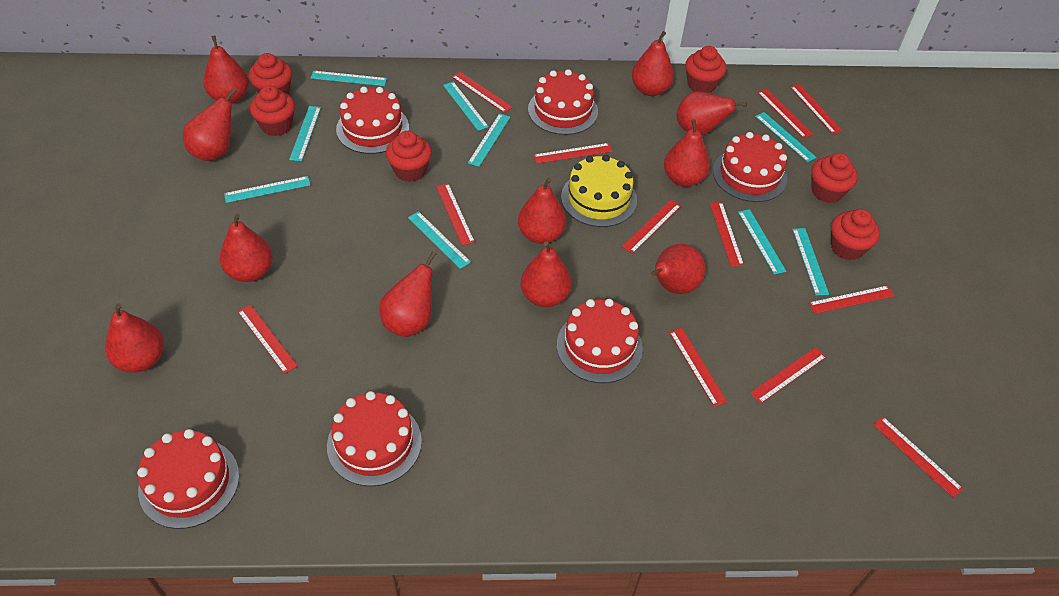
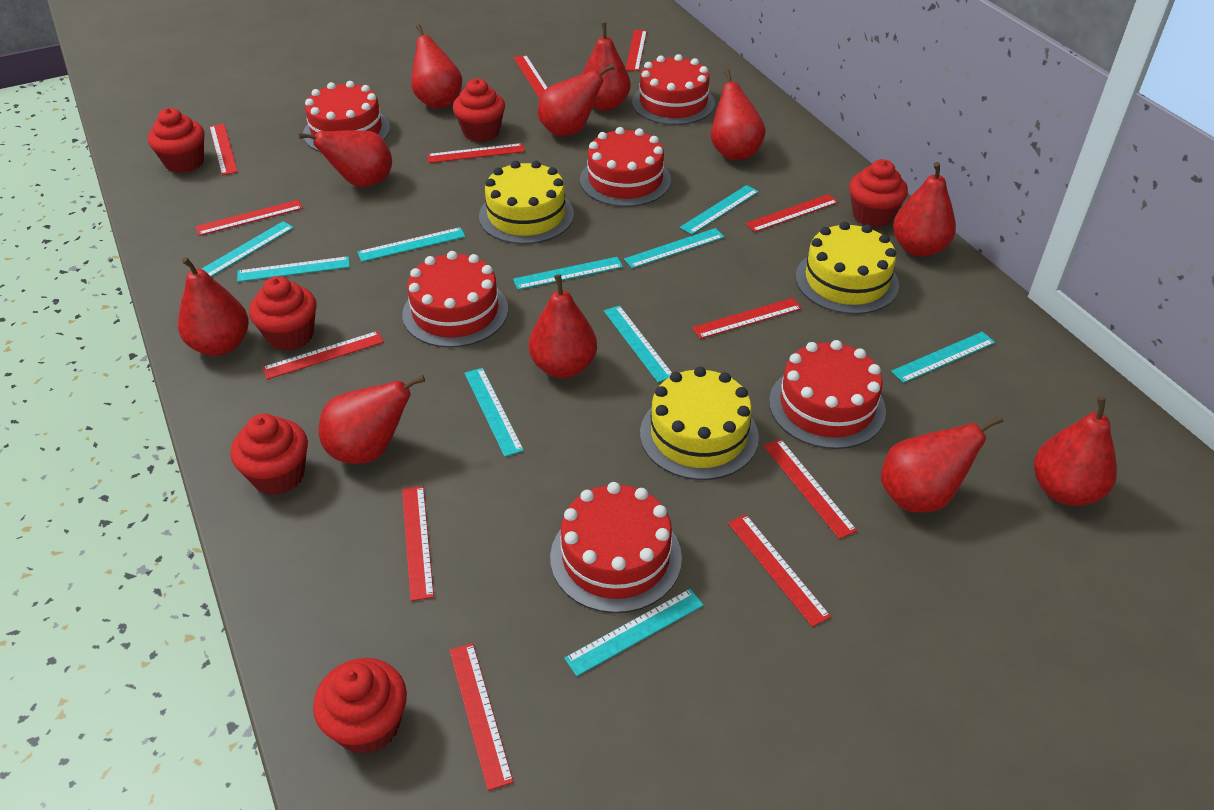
turquoise ruler: 9 -> 10
yellow cake: 1 -> 3

